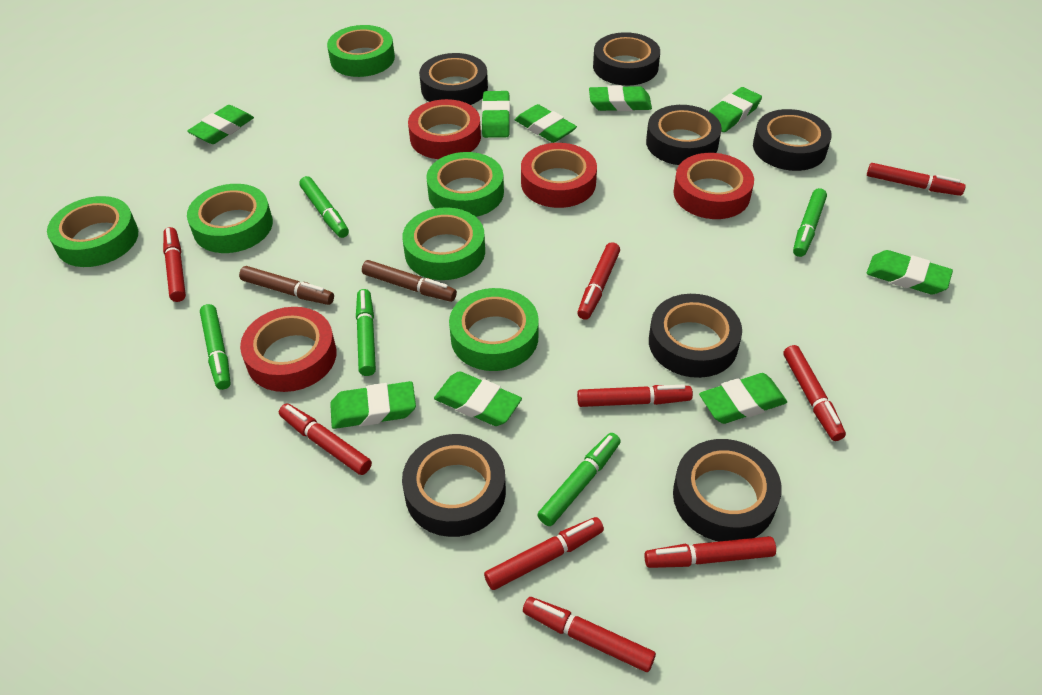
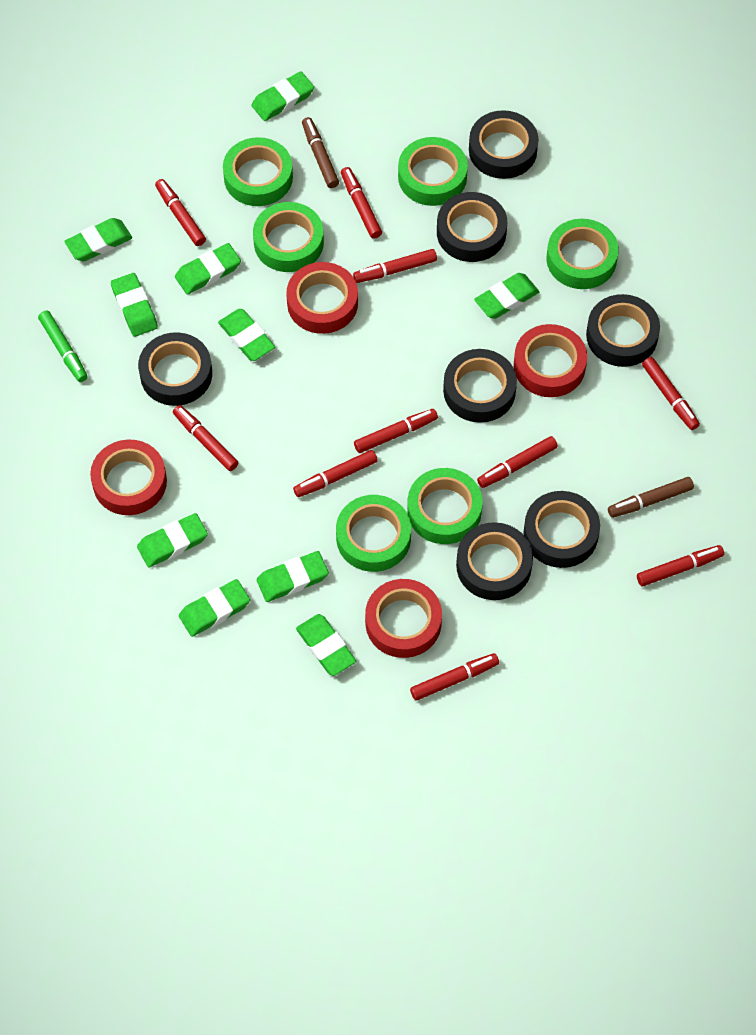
green eraser: 9 -> 10
green marker: 5 -> 1
red marker: 9 -> 10

